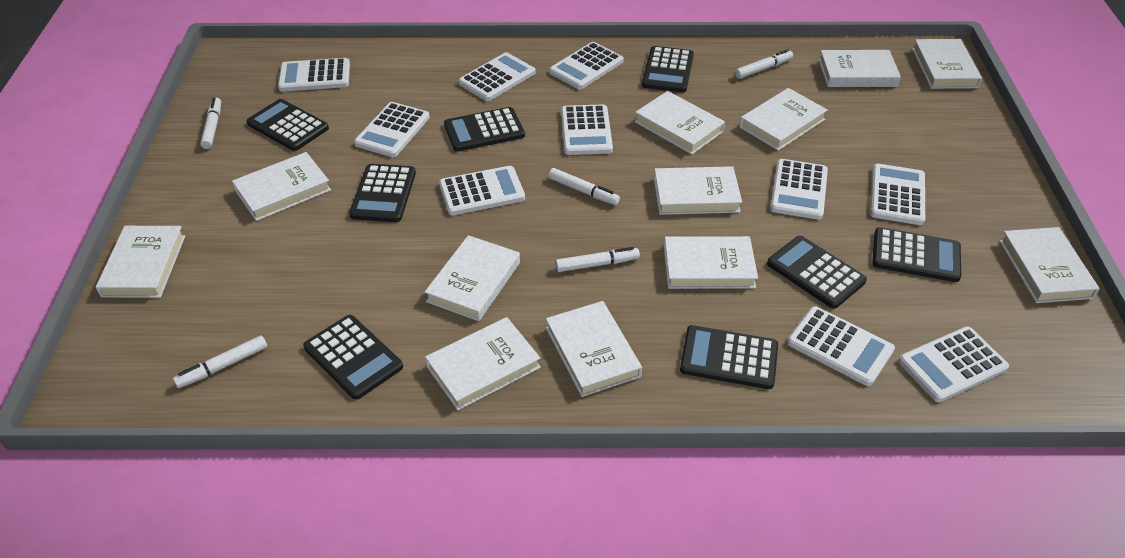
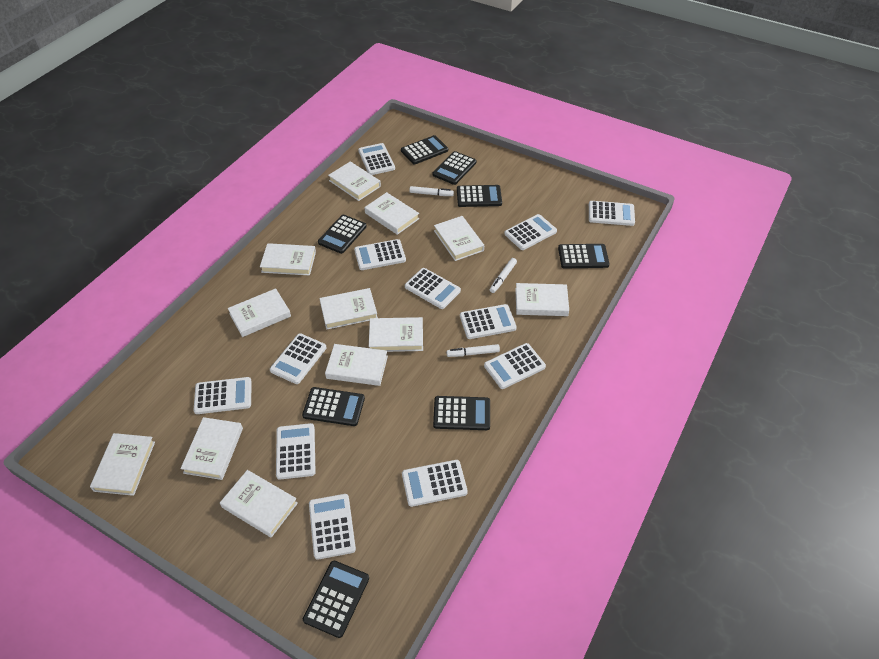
white calculator: 10 -> 12
white marker: 5 -> 3

